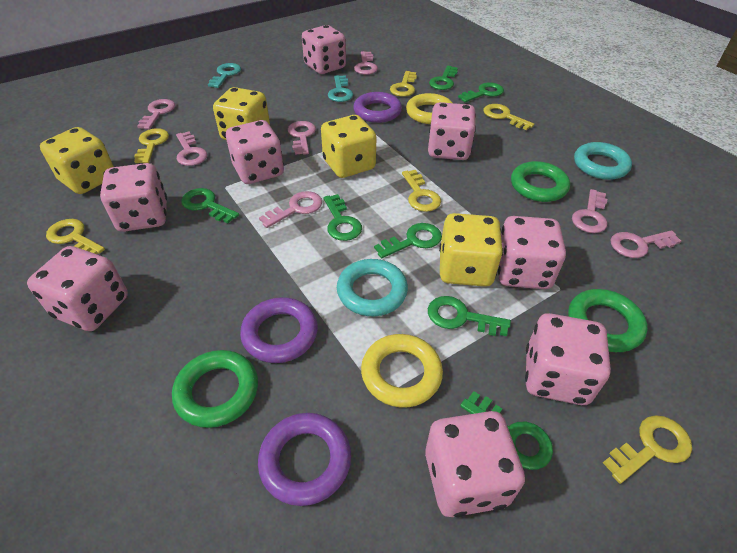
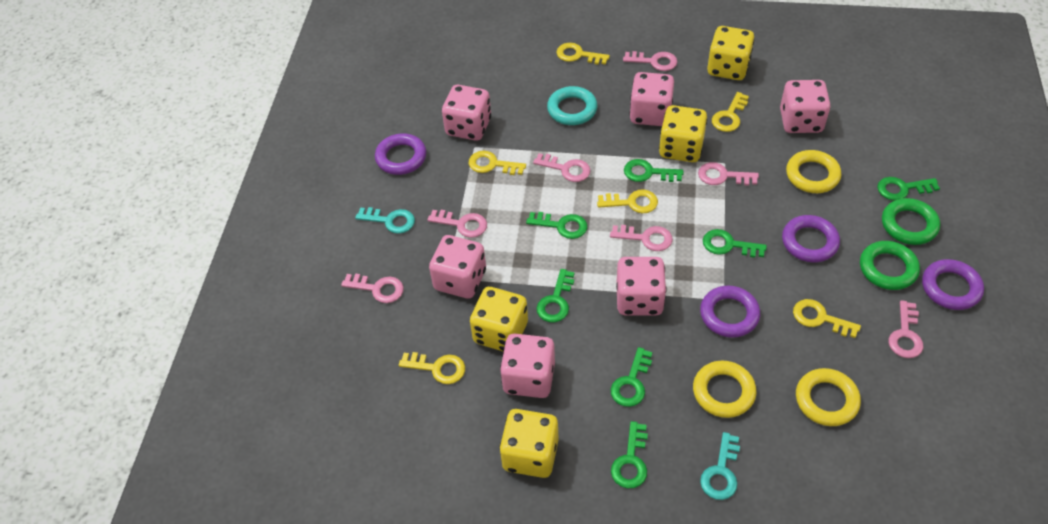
green ring: 3 -> 2
pink dice: 8 -> 6
purple ring: 3 -> 4
turquoise ring: 2 -> 1
yellow ring: 2 -> 3

